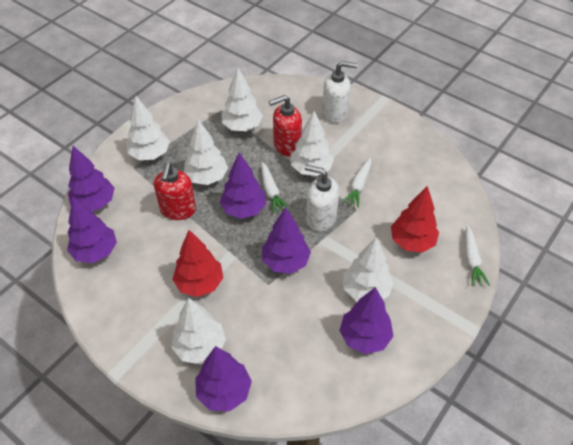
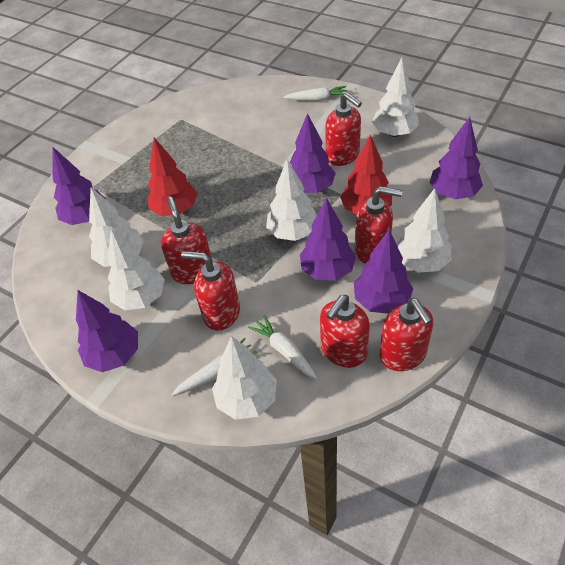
red soap dispenser: 2 -> 6
white soap dispenser: 2 -> 0

